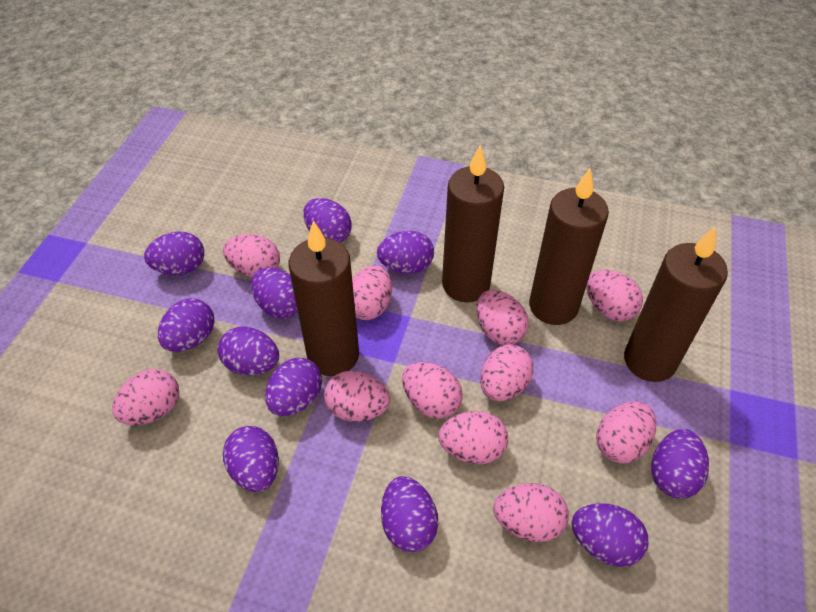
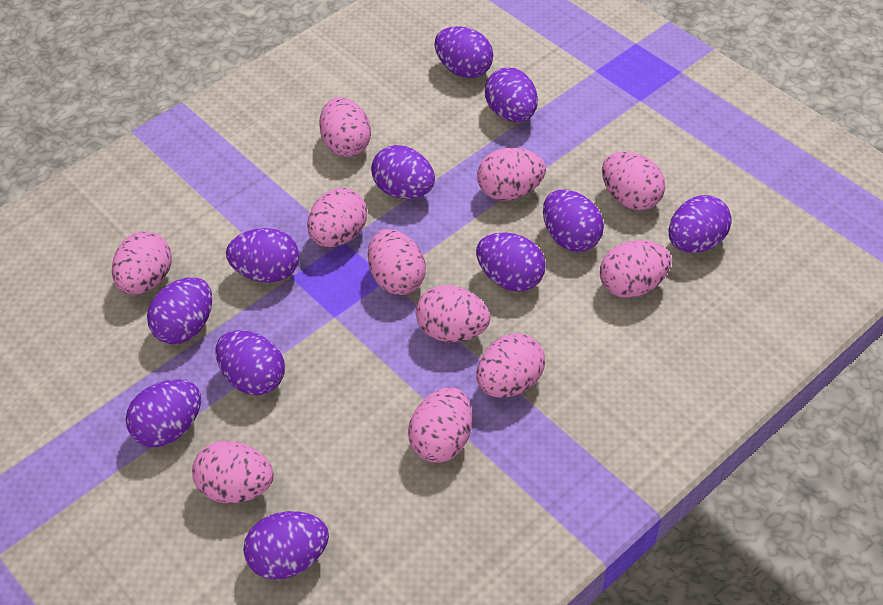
brown candle: 4 -> 0

